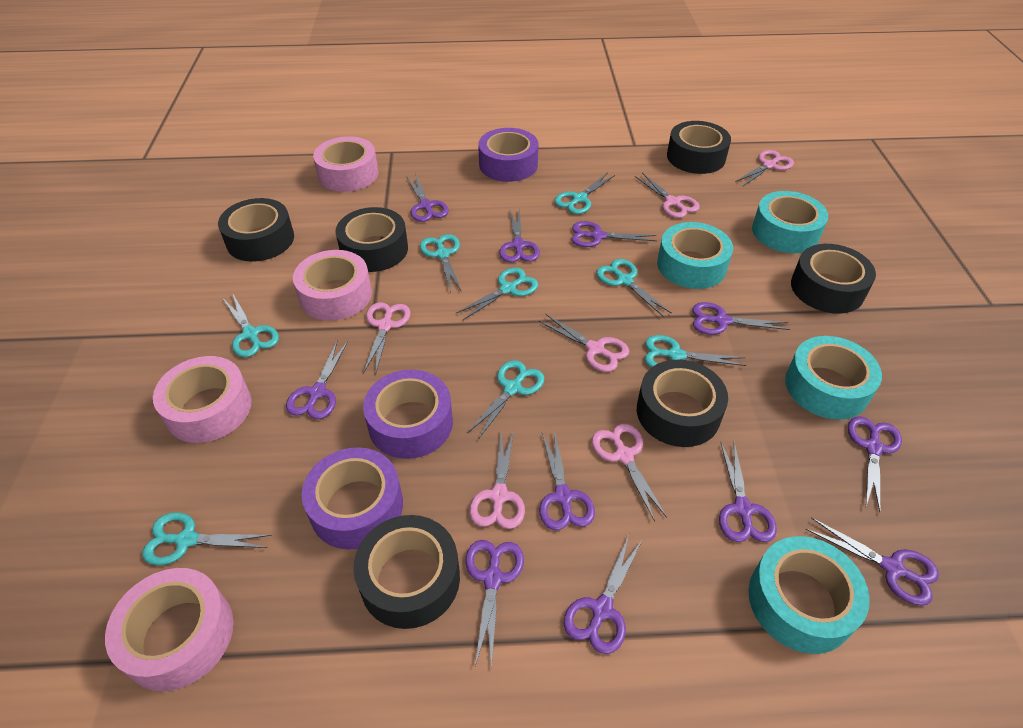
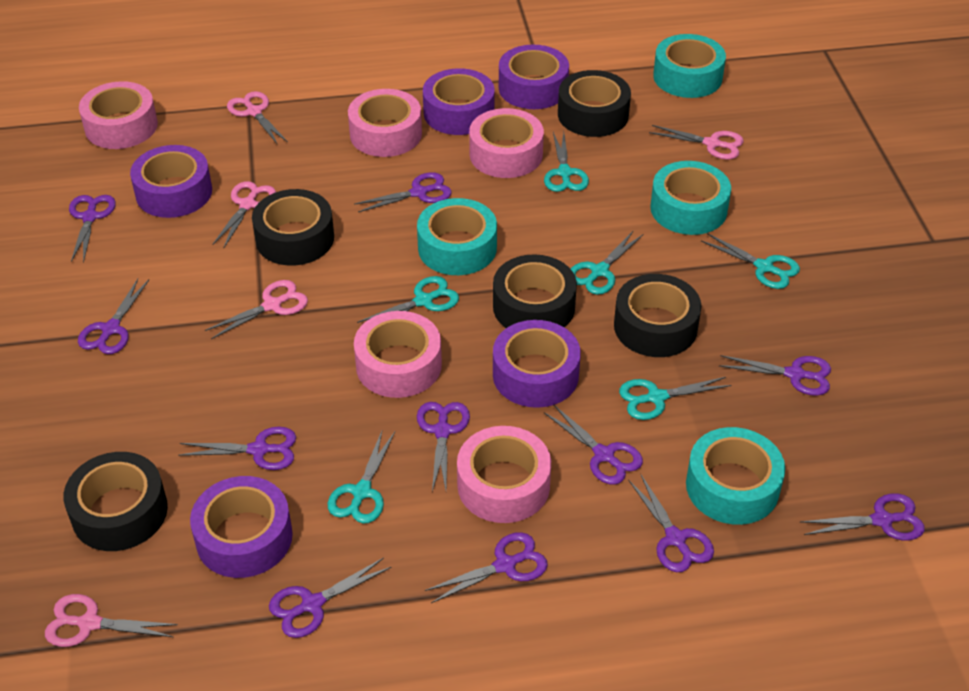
black tape: 6 -> 5
pink scissors: 6 -> 5
pink tape: 4 -> 5
purple tape: 3 -> 5
turquoise scissors: 8 -> 6

